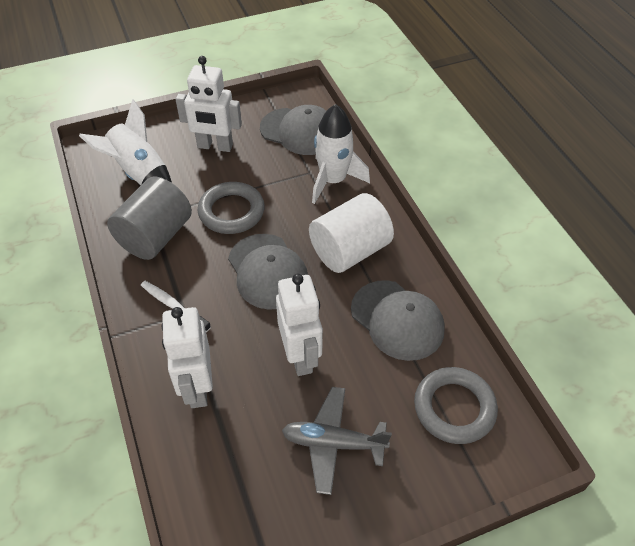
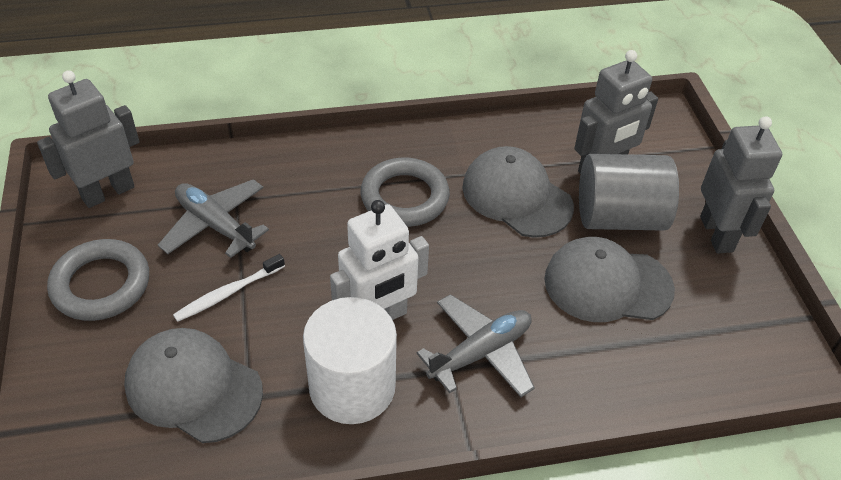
grey plane: 1 -> 2
grey robot: 0 -> 3
white robot: 3 -> 1
white rocket: 2 -> 0

